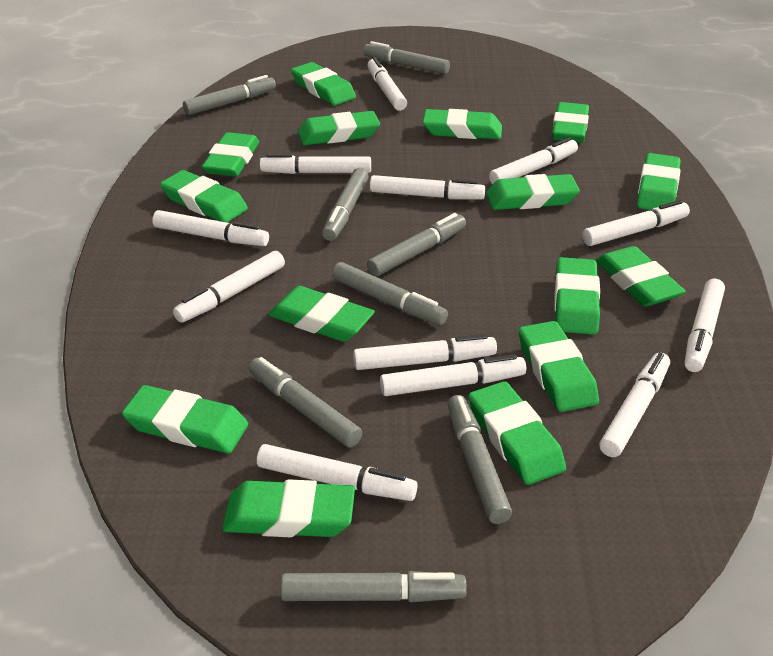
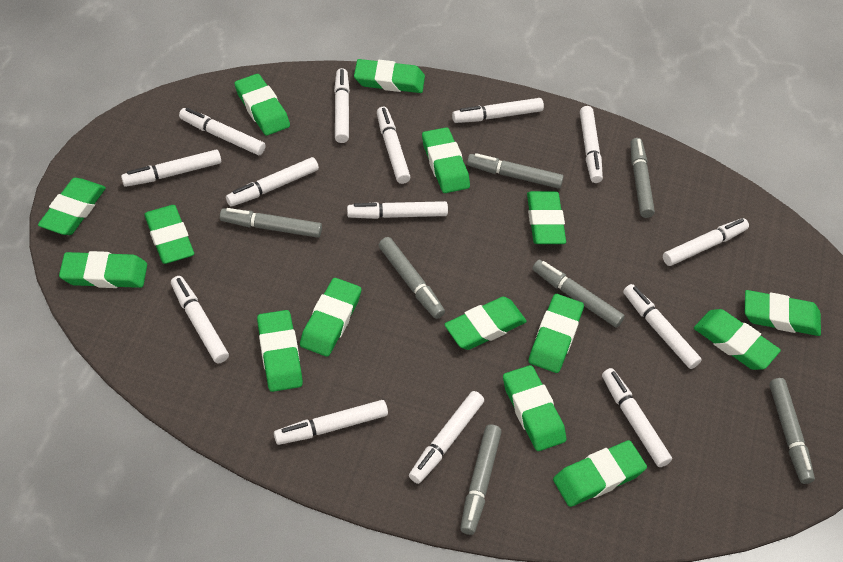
grey marker: 8 -> 7
white marker: 12 -> 14

